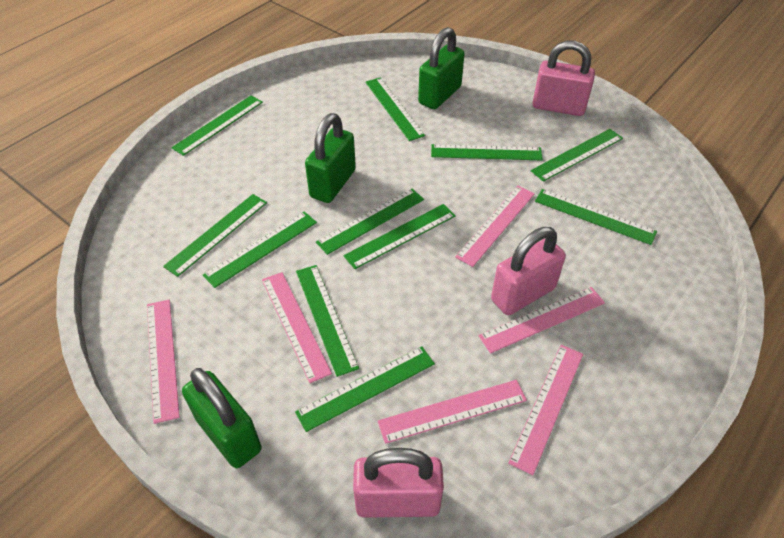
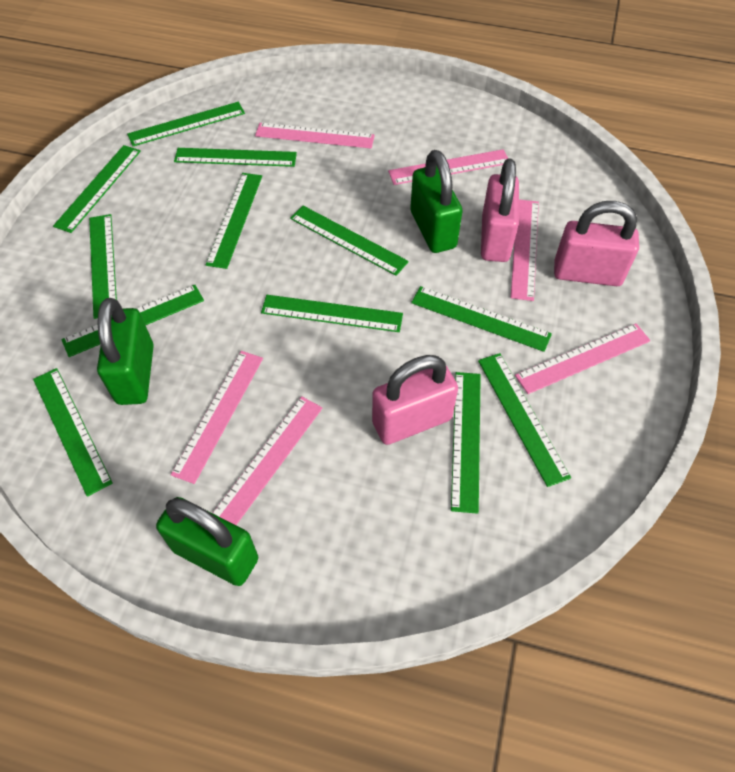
green ruler: 11 -> 12

